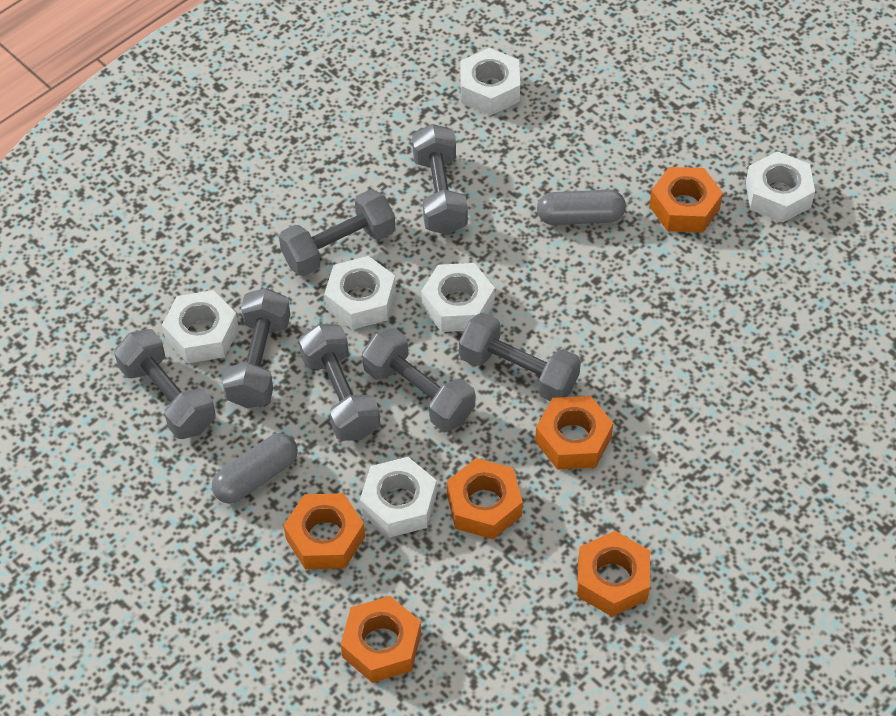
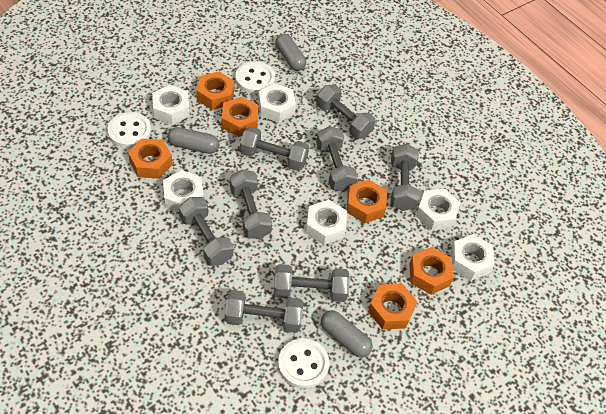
grey capsule: 2 -> 3
grey dumbbell: 7 -> 8
white button: 0 -> 3

